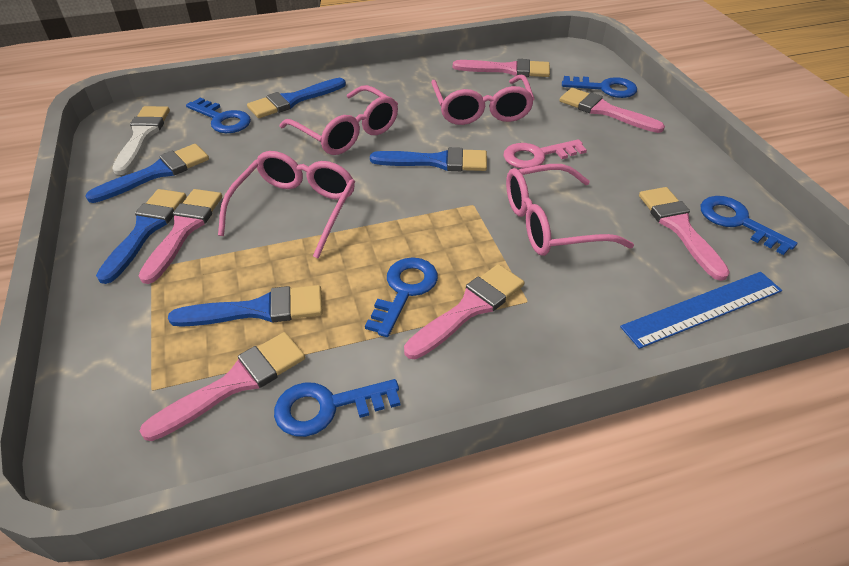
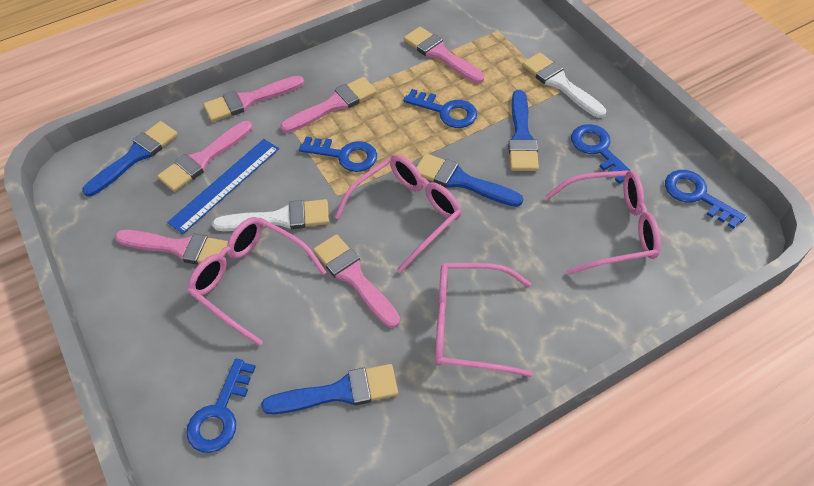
blue brush: 5 -> 4
pink key: 1 -> 0
white brush: 1 -> 2

